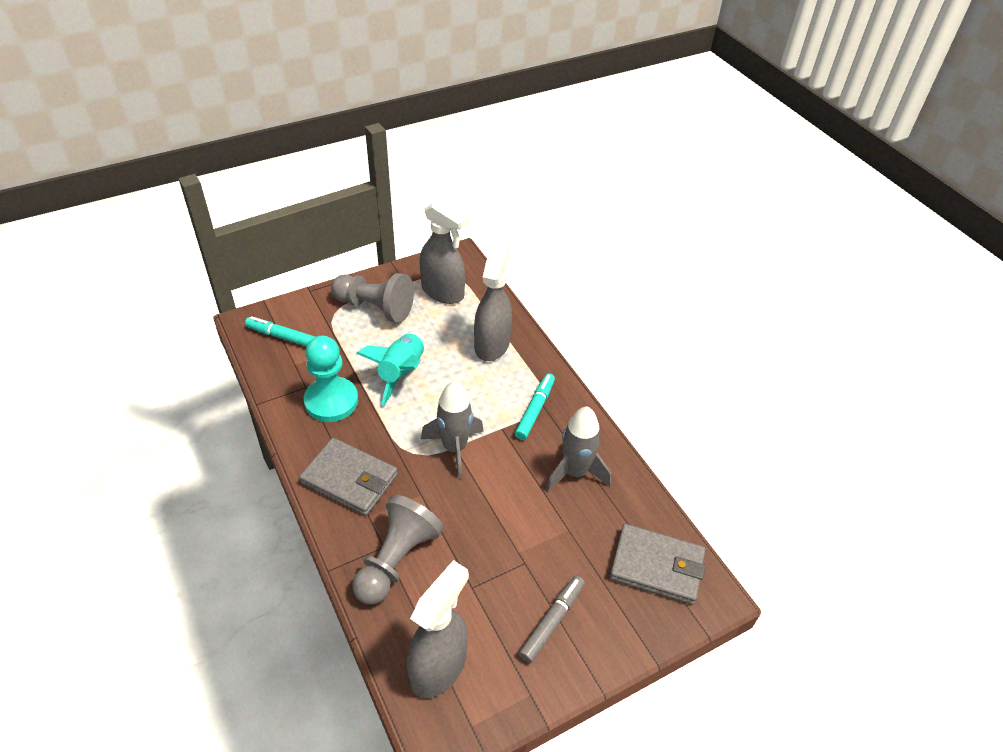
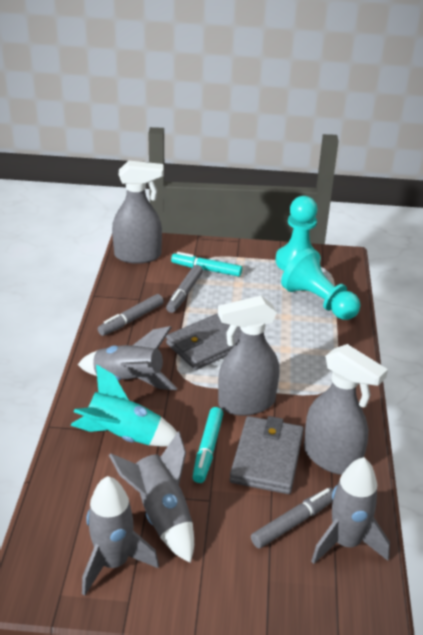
grey marker: 1 -> 3
grey pawn: 2 -> 0
grey rocket: 2 -> 4
turquoise pawn: 1 -> 2

